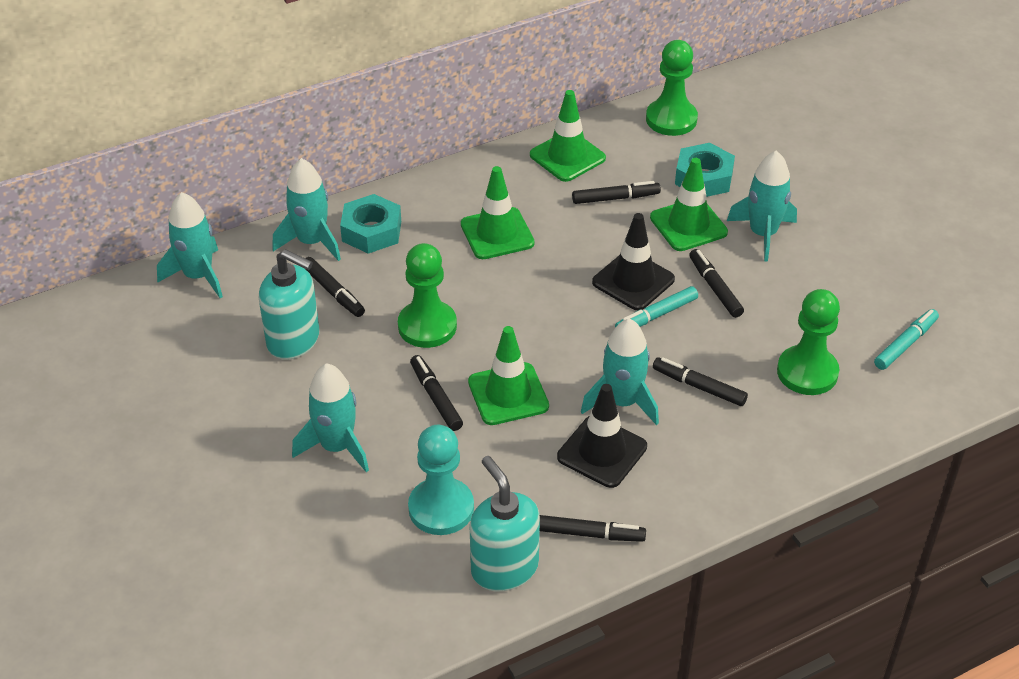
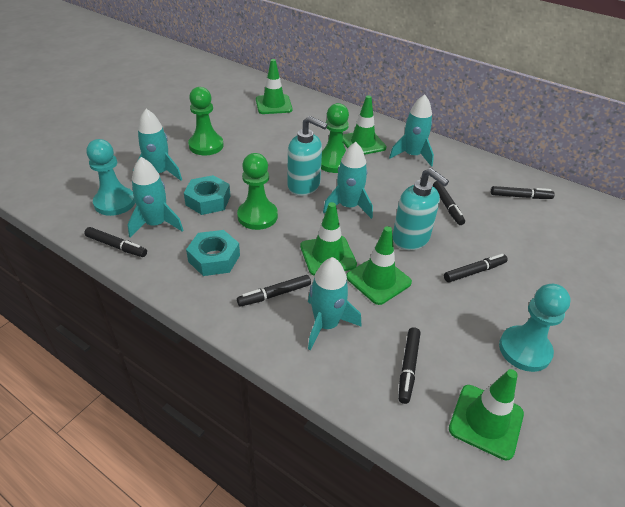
black traffic cone: 2 -> 0
green traffic cone: 4 -> 5
turquoise marker: 2 -> 0
turquoise pawn: 1 -> 2

